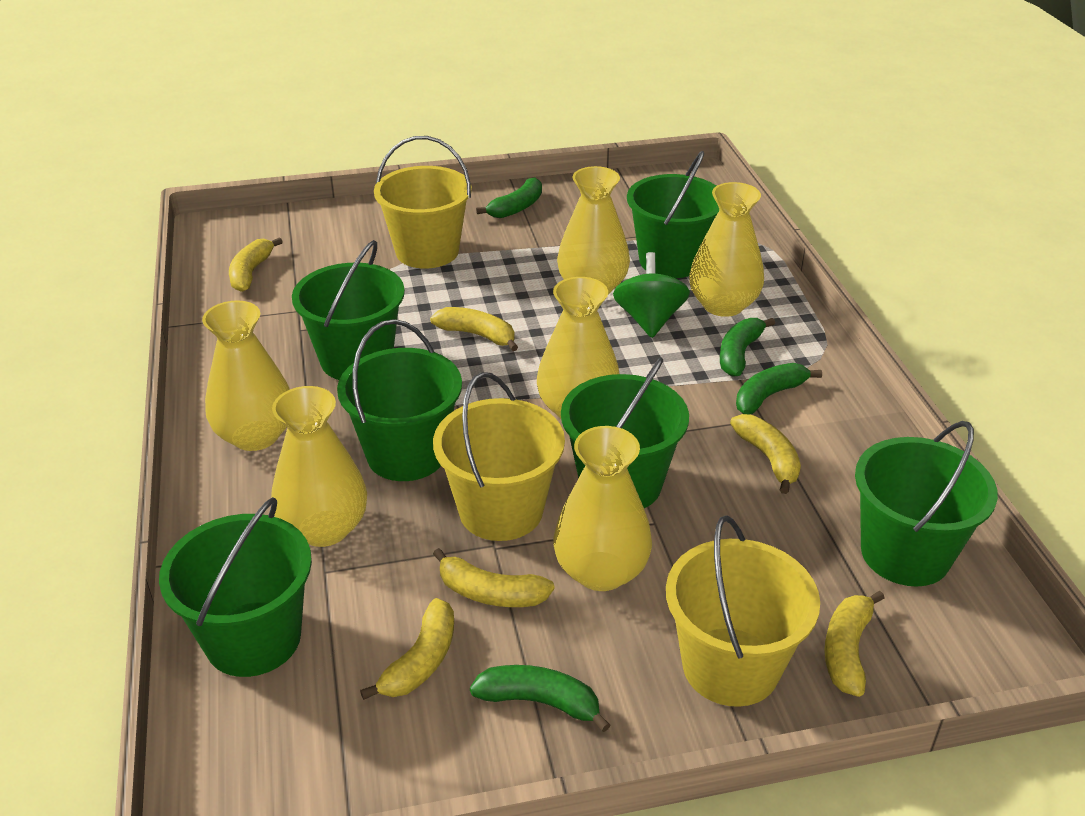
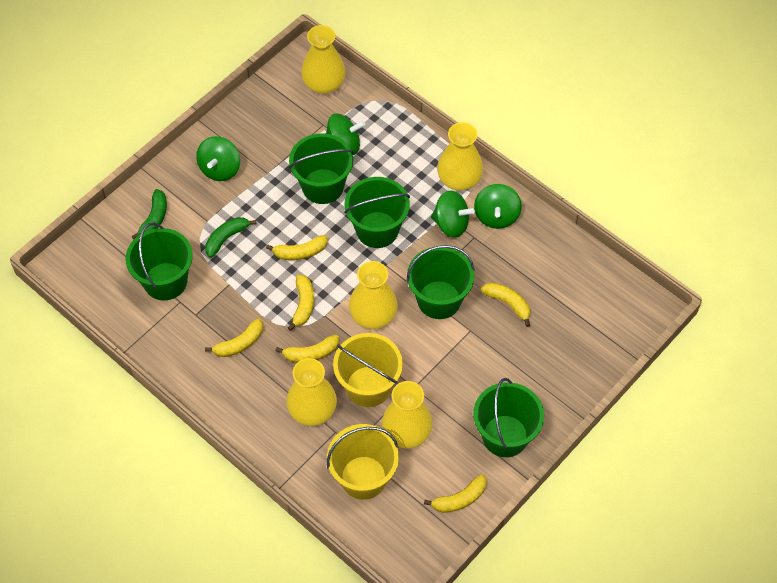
green banana: 4 -> 2
green bucket: 6 -> 5
green spinning top: 1 -> 4
yellow bucket: 3 -> 2
yellow vase: 6 -> 5

